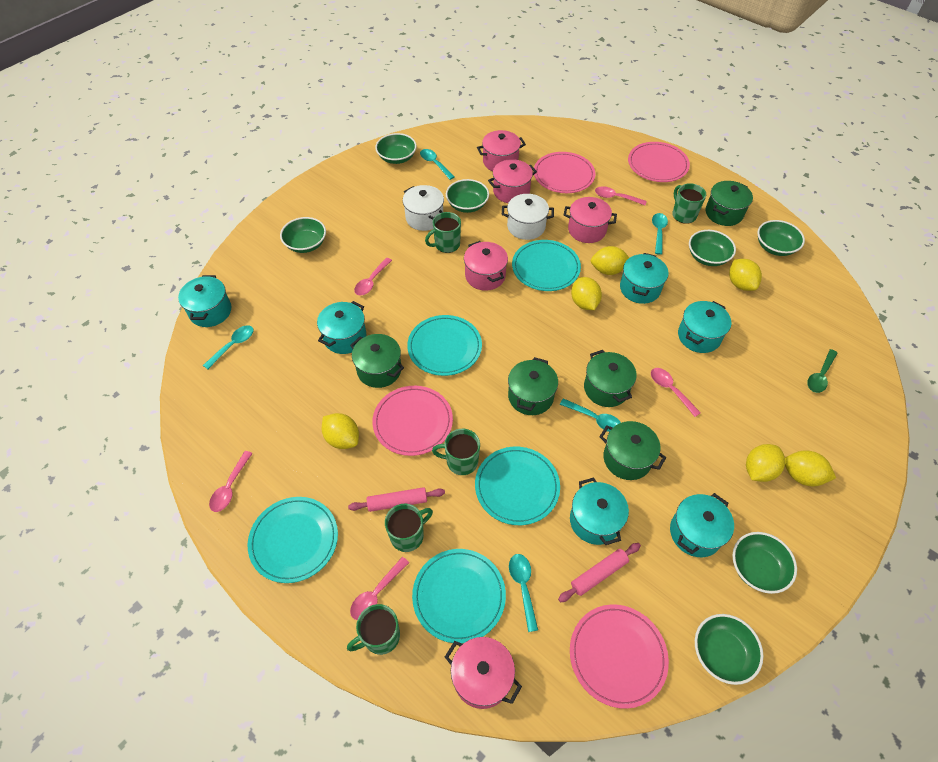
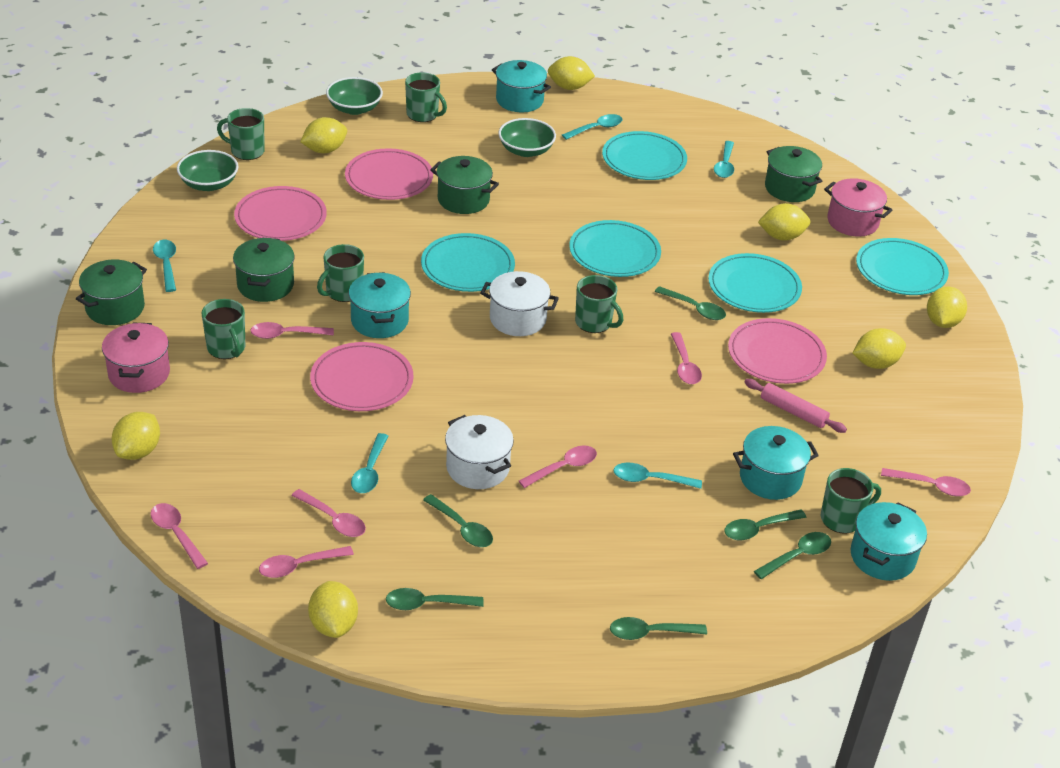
green bowl: 7 -> 3
green mug: 5 -> 6
green pot: 5 -> 4
green spoon: 1 -> 6
pink pot: 5 -> 2
pink rolling pin: 2 -> 1
pink spoon: 5 -> 7
turquoise pot: 6 -> 4
yellow lemon: 6 -> 7

